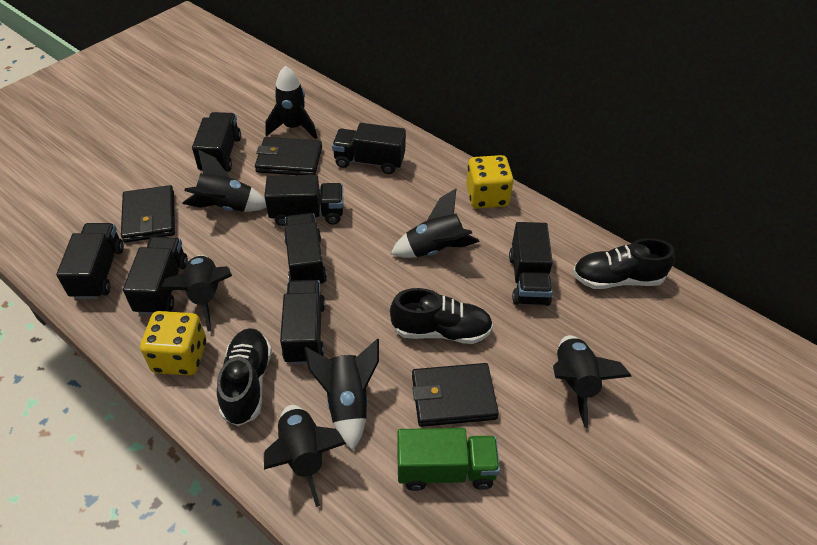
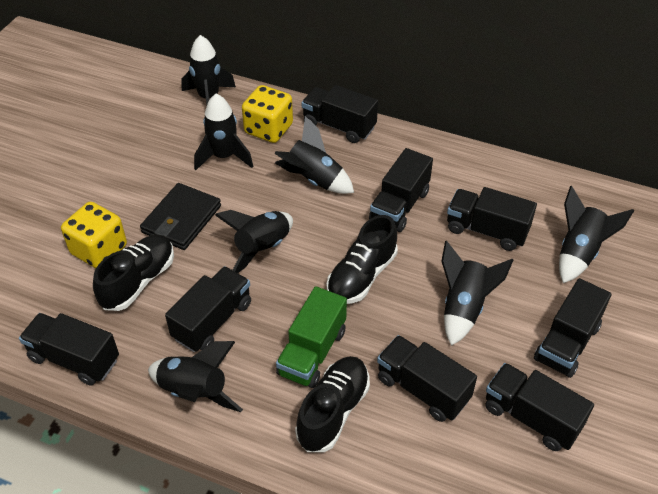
black wallet: 3 -> 1

